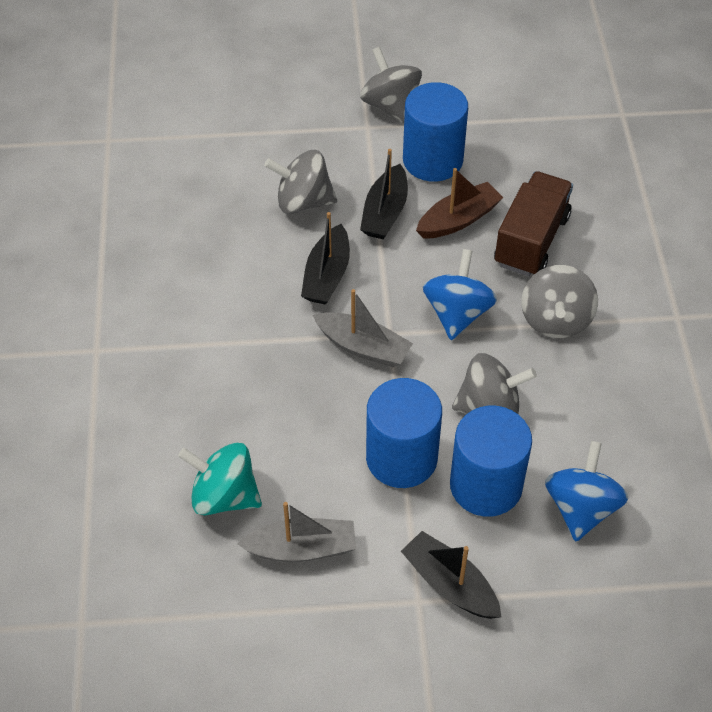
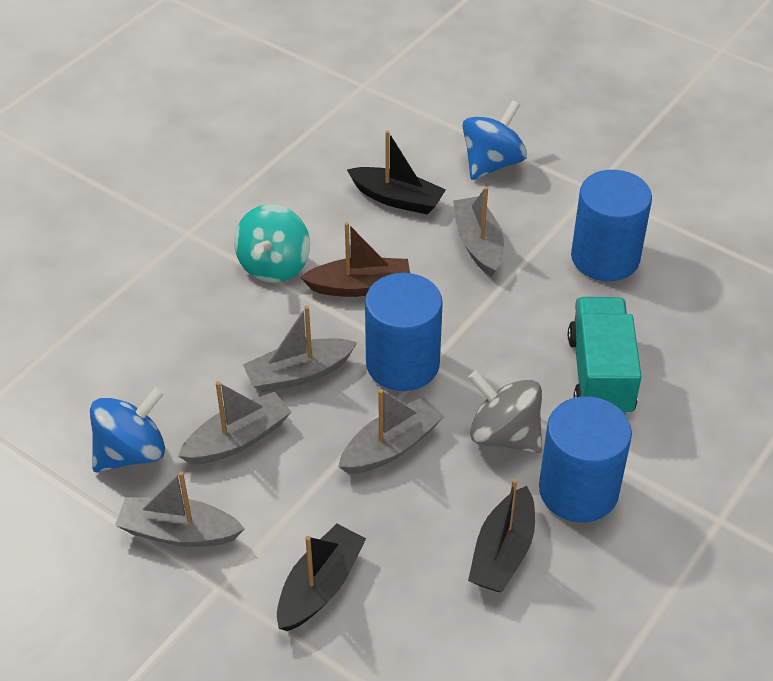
brown truck: 1 -> 0
grey boat: 2 -> 5
grey spinning top: 4 -> 1
turquoise truck: 0 -> 1

